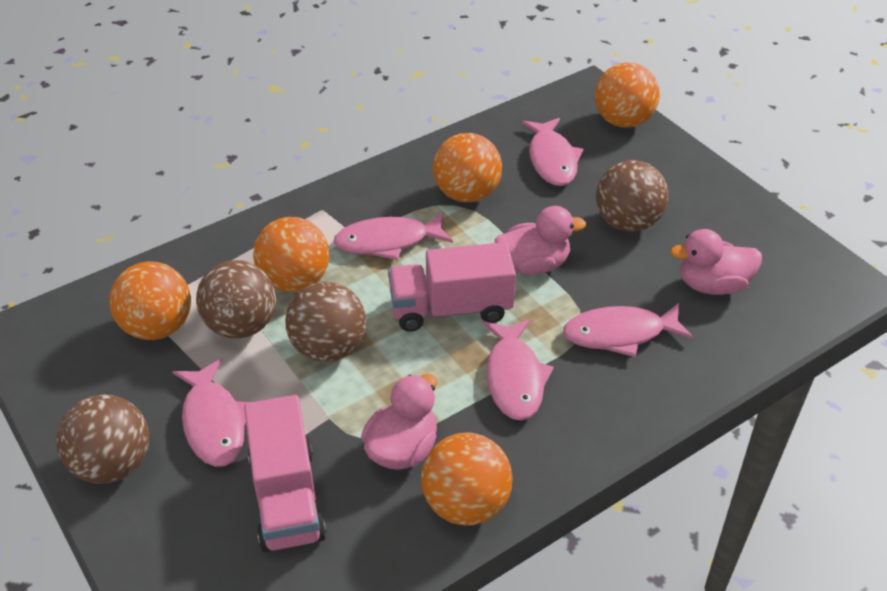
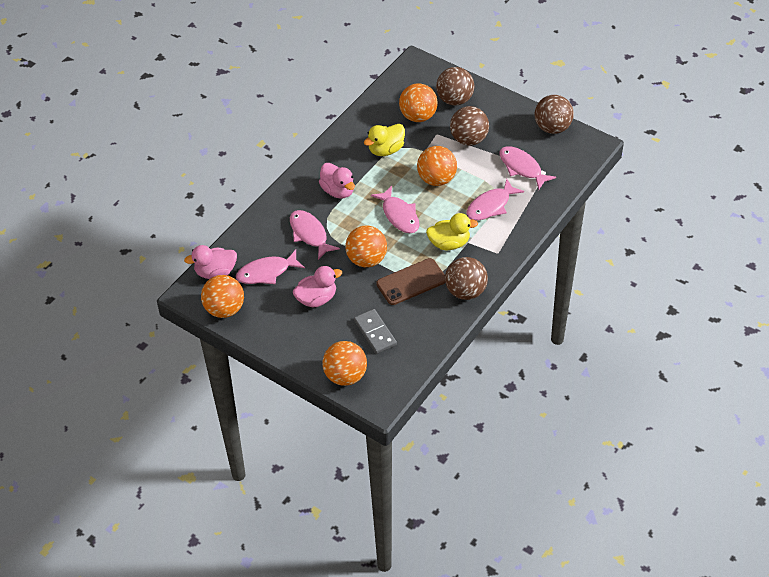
brown phone: 0 -> 1
grey domino: 0 -> 1
pink truck: 2 -> 0
yellow duck: 0 -> 2

